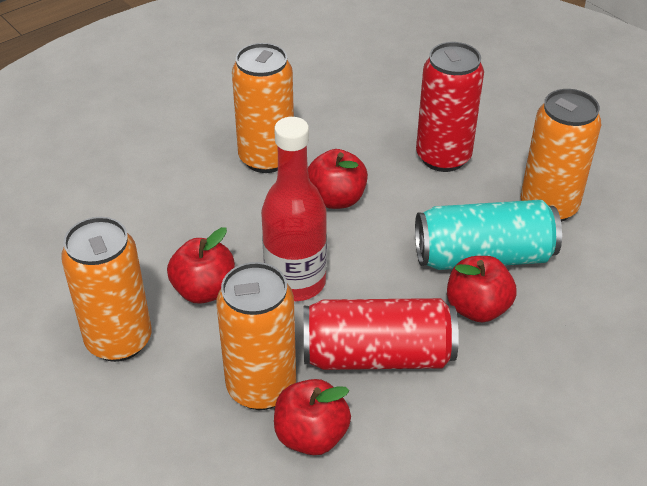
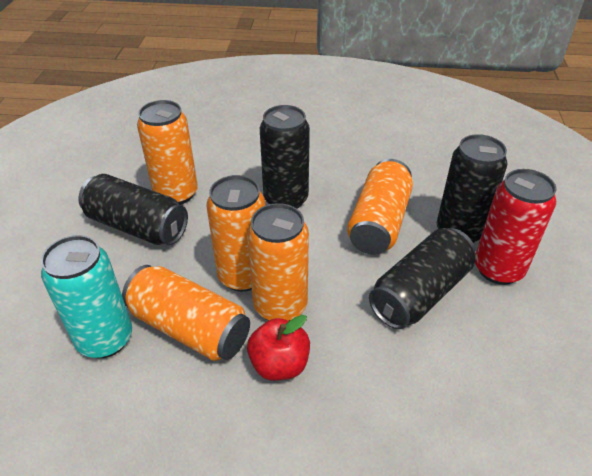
black can: 0 -> 4
orange can: 4 -> 5
red apple: 4 -> 1
red bottle: 1 -> 0
red can: 2 -> 1

